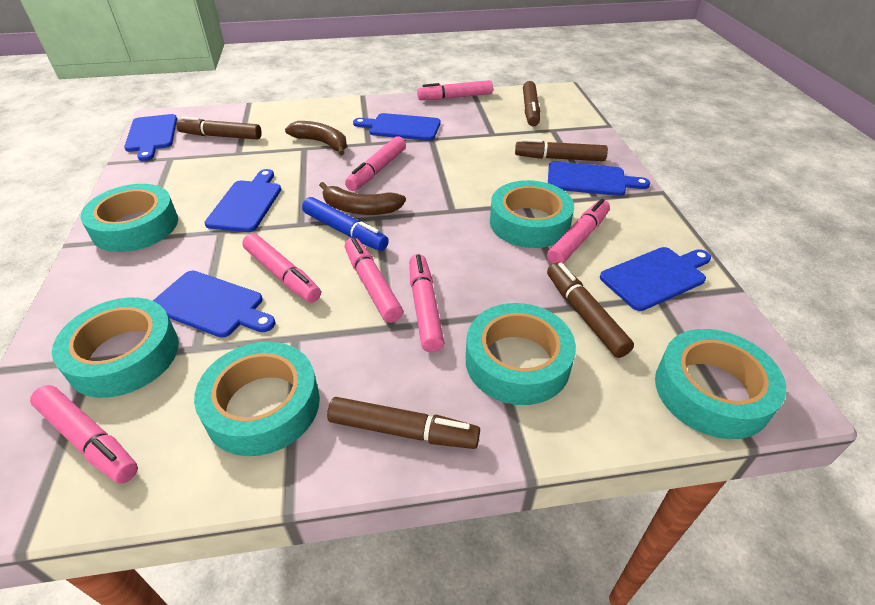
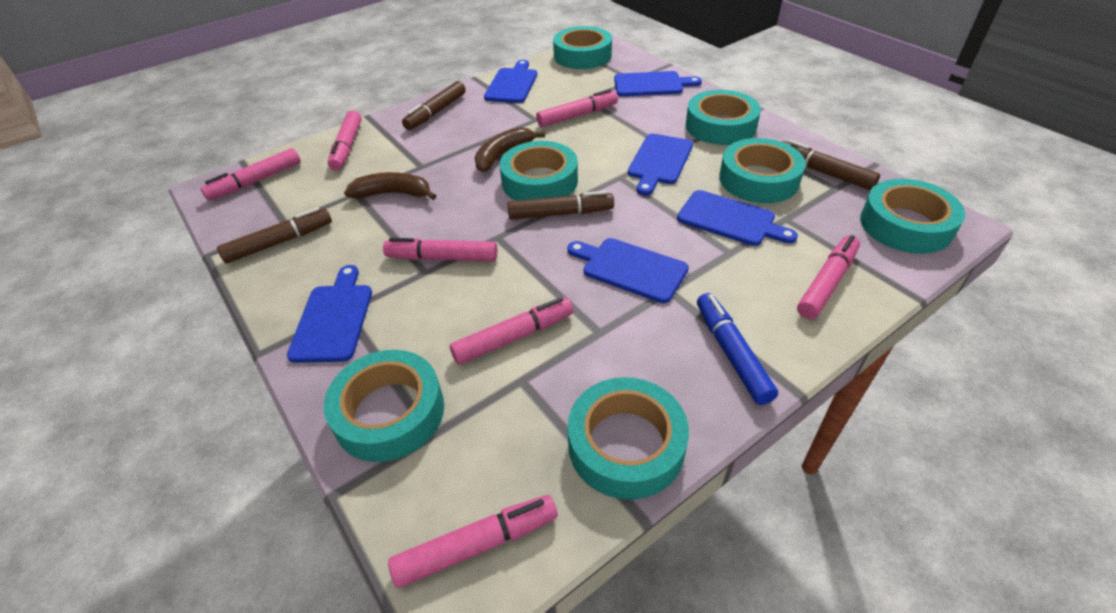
brown marker: 5 -> 4
turquoise tape: 6 -> 7

